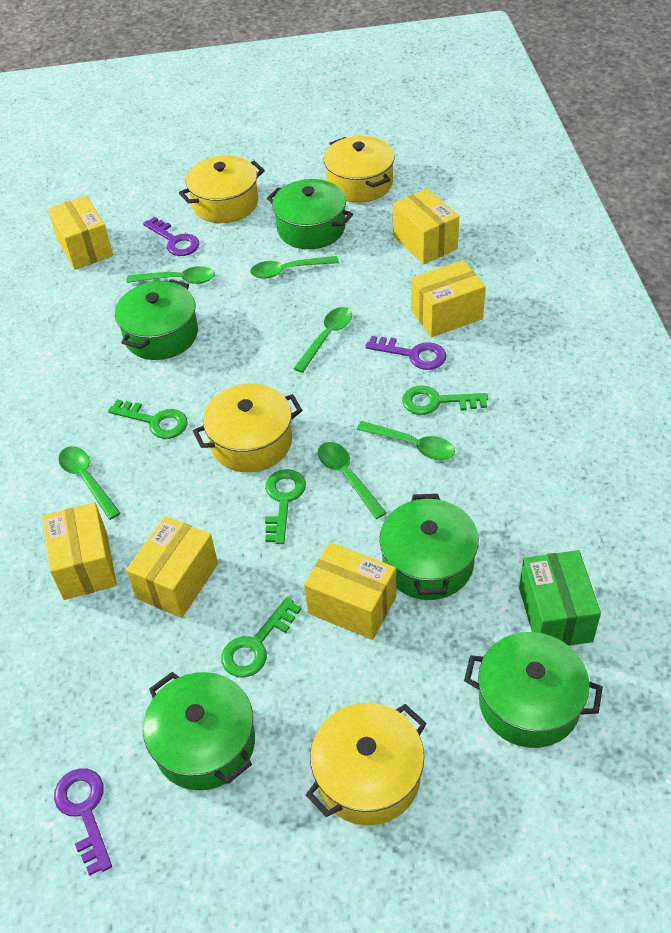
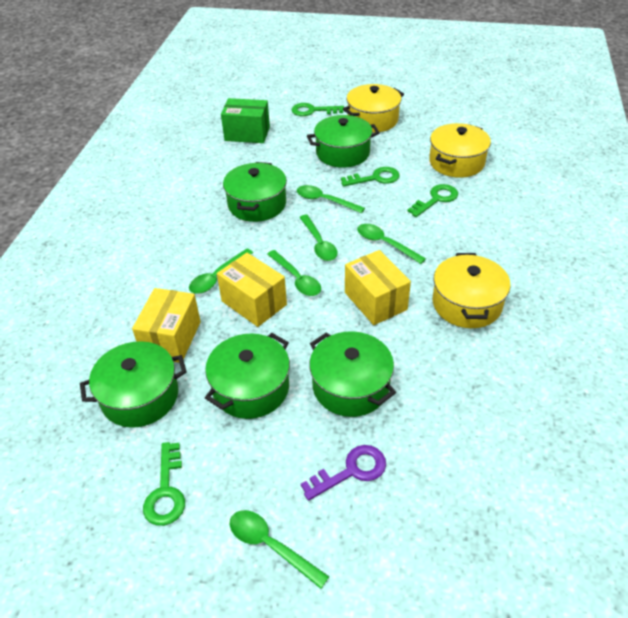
purple key: 3 -> 1
yellow box: 6 -> 3
yellow pot: 4 -> 3

